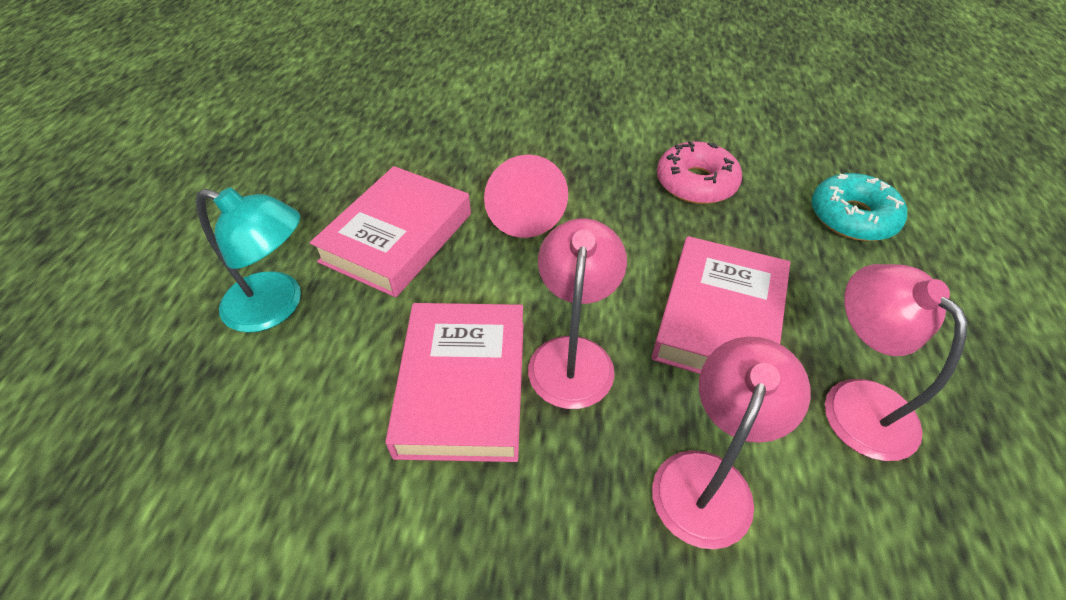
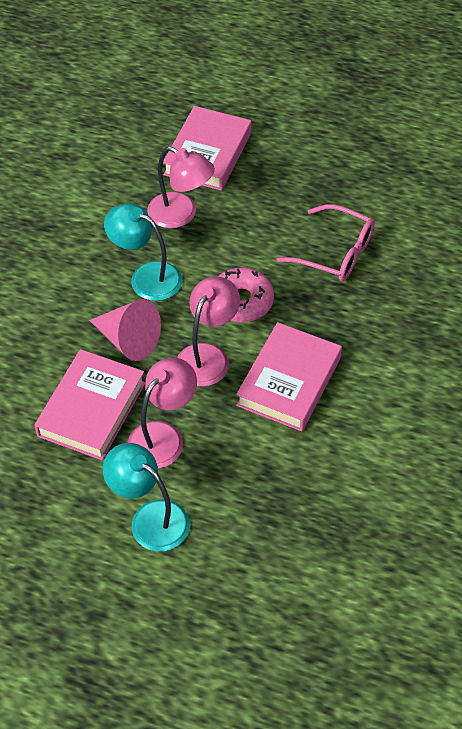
pink glasses: 0 -> 1
turquoise donut: 1 -> 0
turquoise lamp: 1 -> 2

